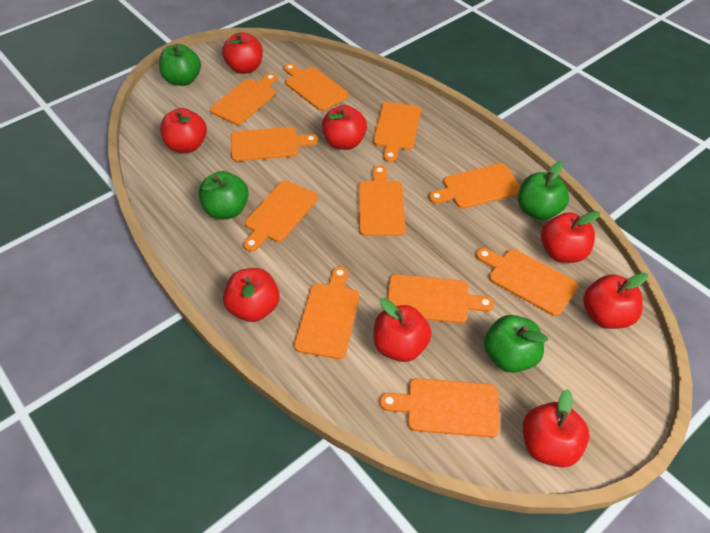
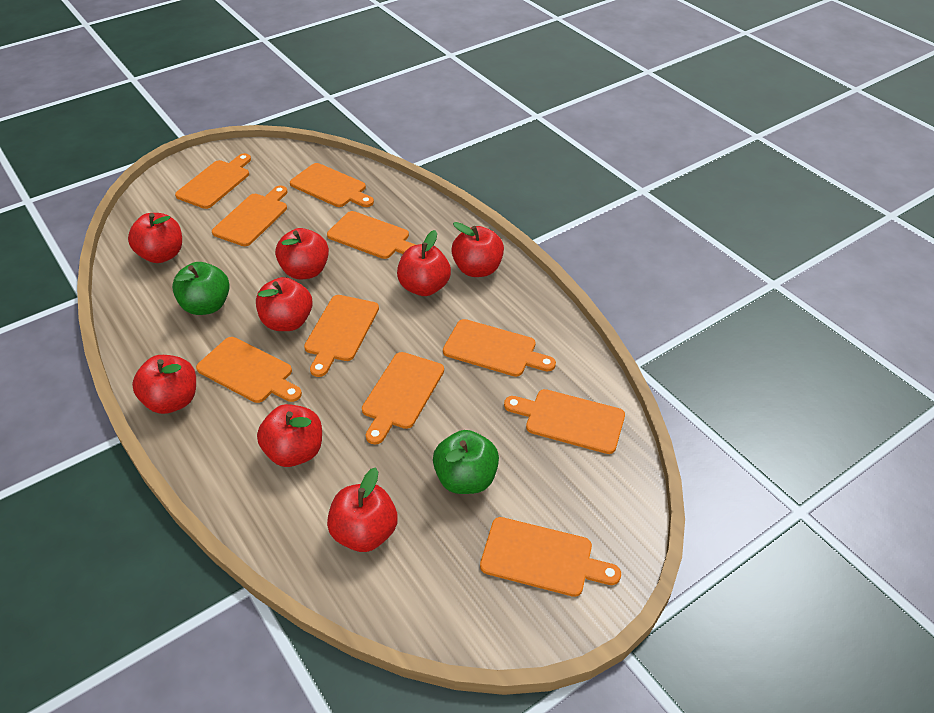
green apple: 4 -> 2
orange cutting board: 11 -> 10

